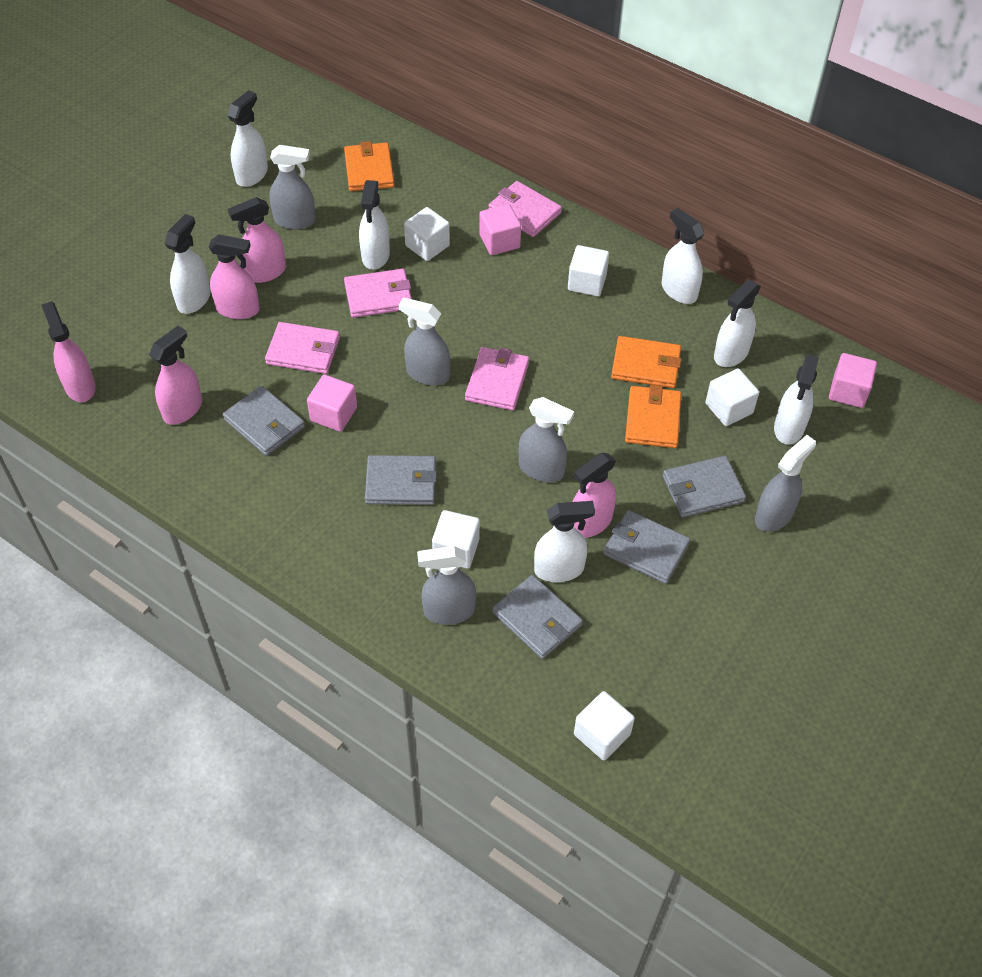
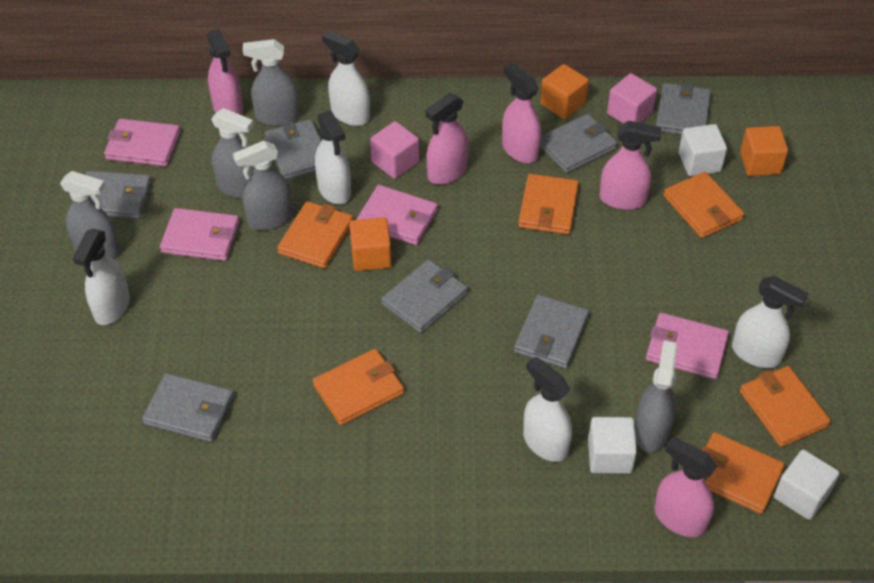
grey wallet: 5 -> 7
orange cube: 0 -> 3
orange wallet: 3 -> 6
pink cube: 3 -> 2
white cube: 5 -> 3
white spray bottle: 7 -> 5

